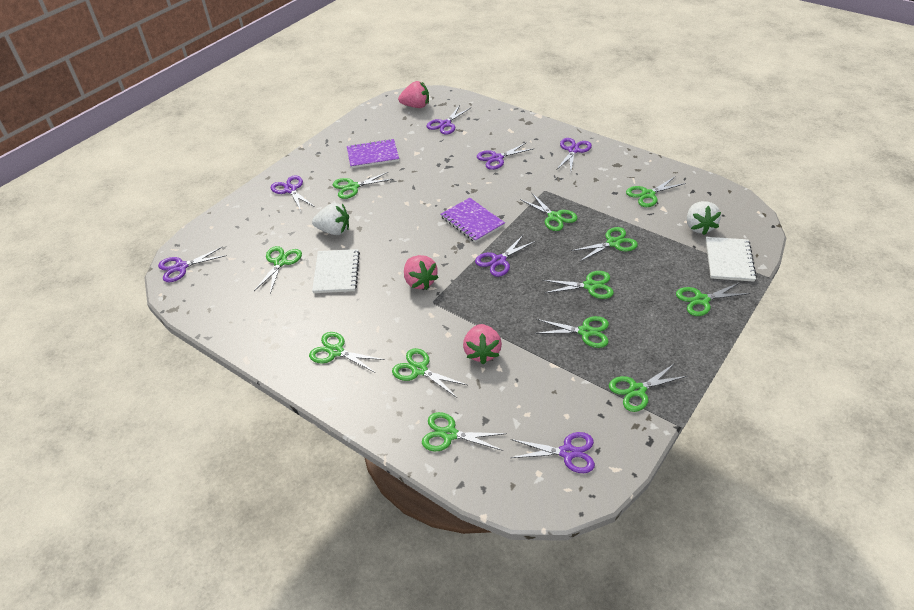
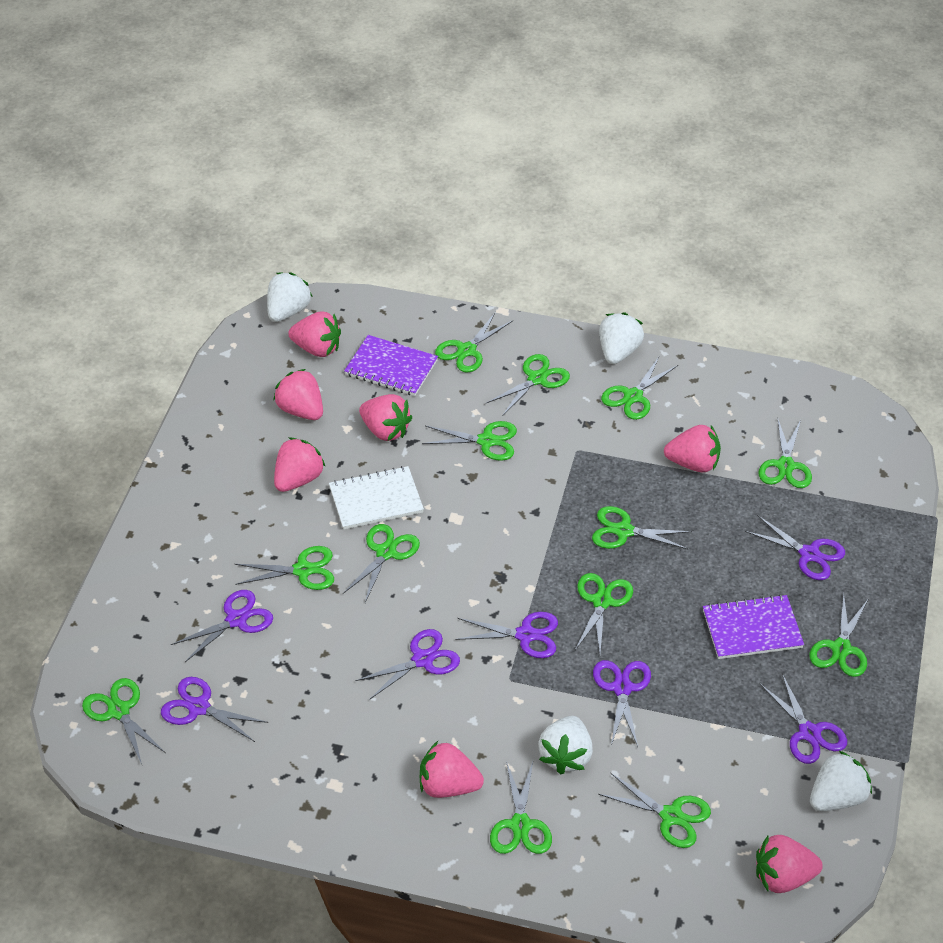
green scissors: 12 -> 13
pink strawberry: 3 -> 7
white notebook: 2 -> 1
white strawberry: 2 -> 4

